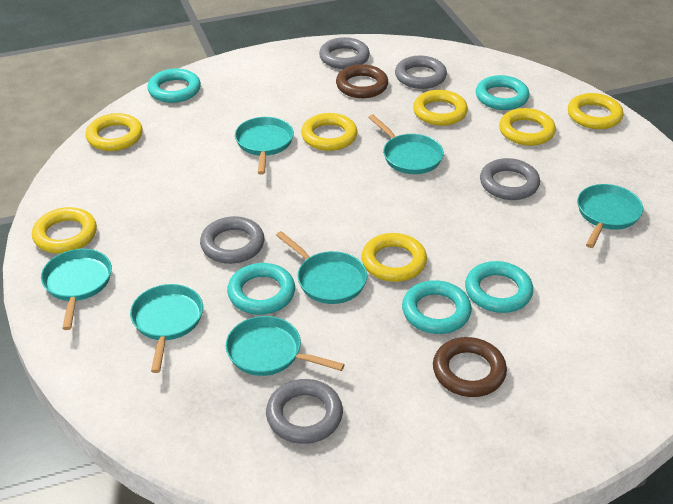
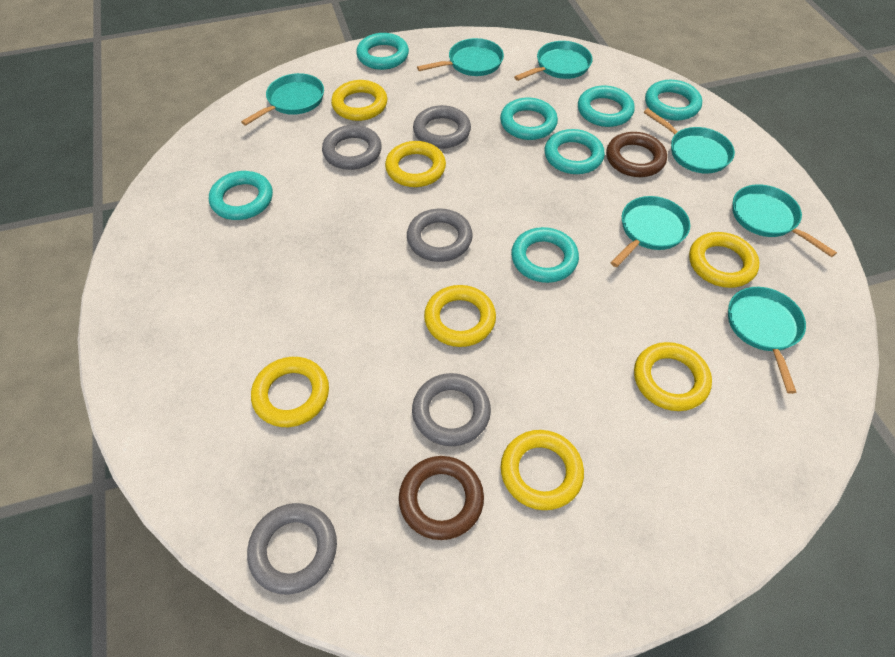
turquoise ring: 5 -> 7

